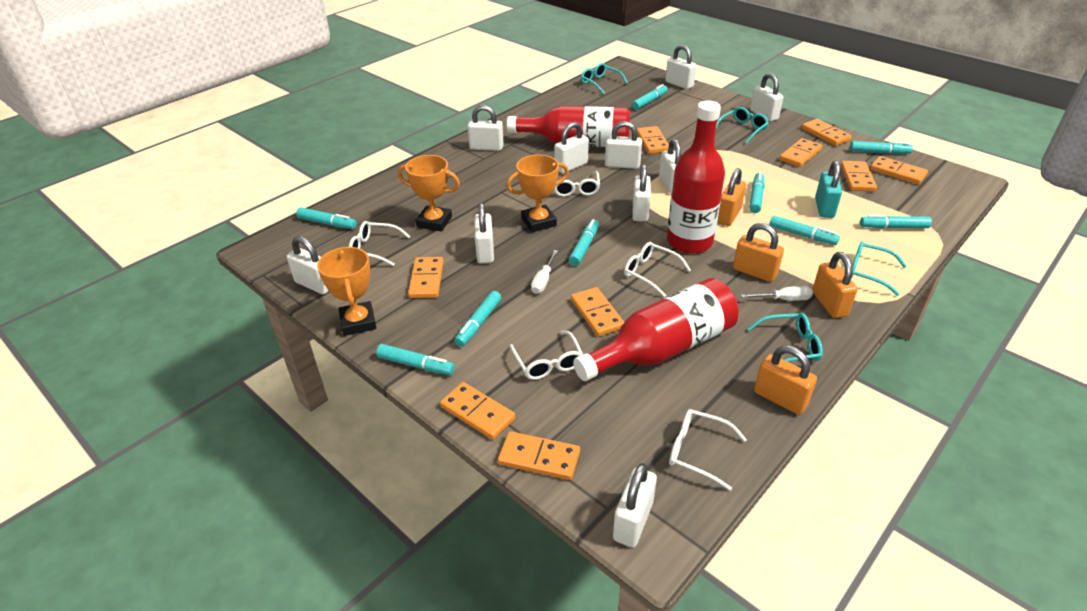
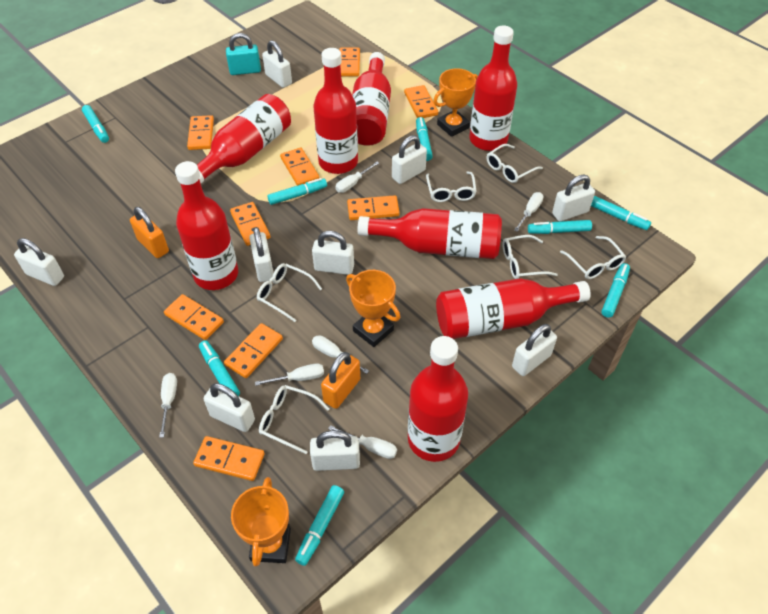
orange padlock: 4 -> 2
red bottle: 3 -> 8
turquoise glasses: 4 -> 0
turquoise marker: 9 -> 8
white glasses: 5 -> 6
white padlock: 10 -> 9
white screwdriver: 2 -> 6

